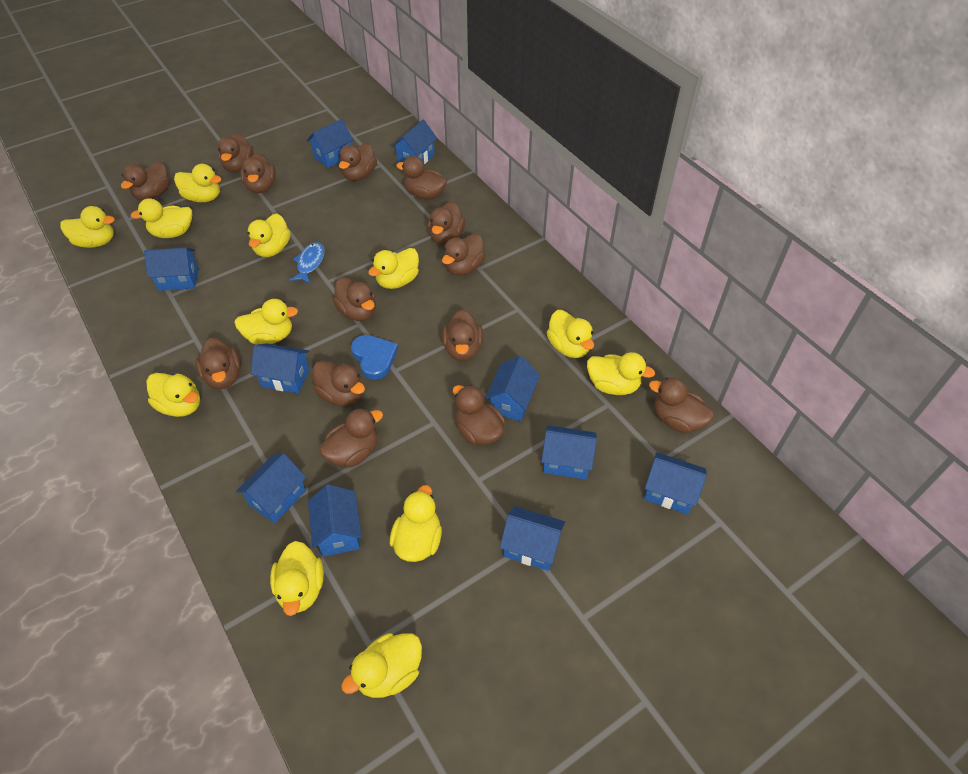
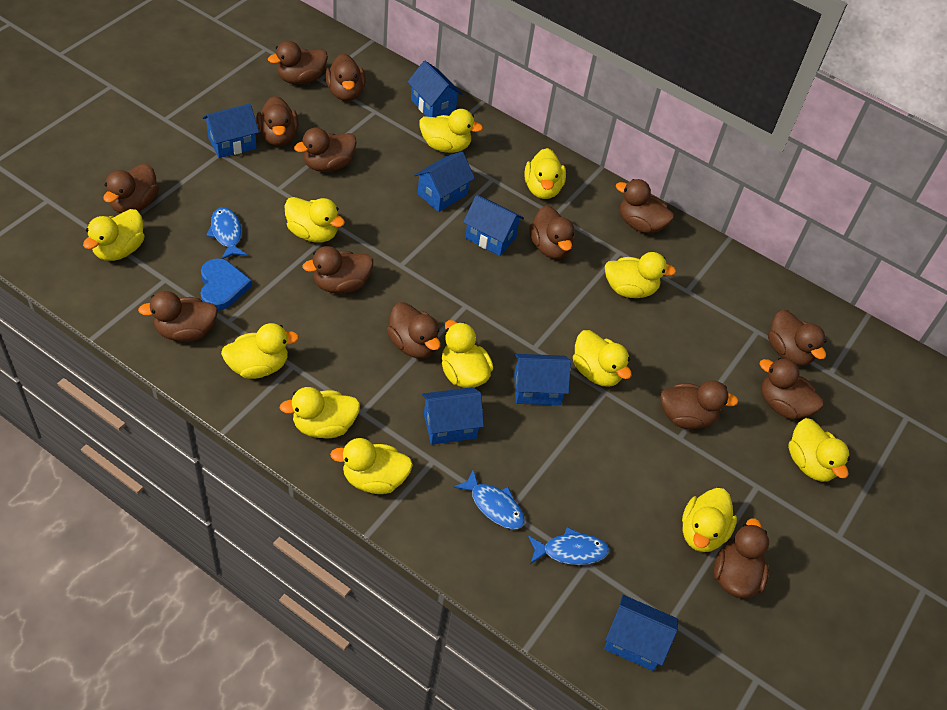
blue fish: 1 -> 3
blue house: 10 -> 7

